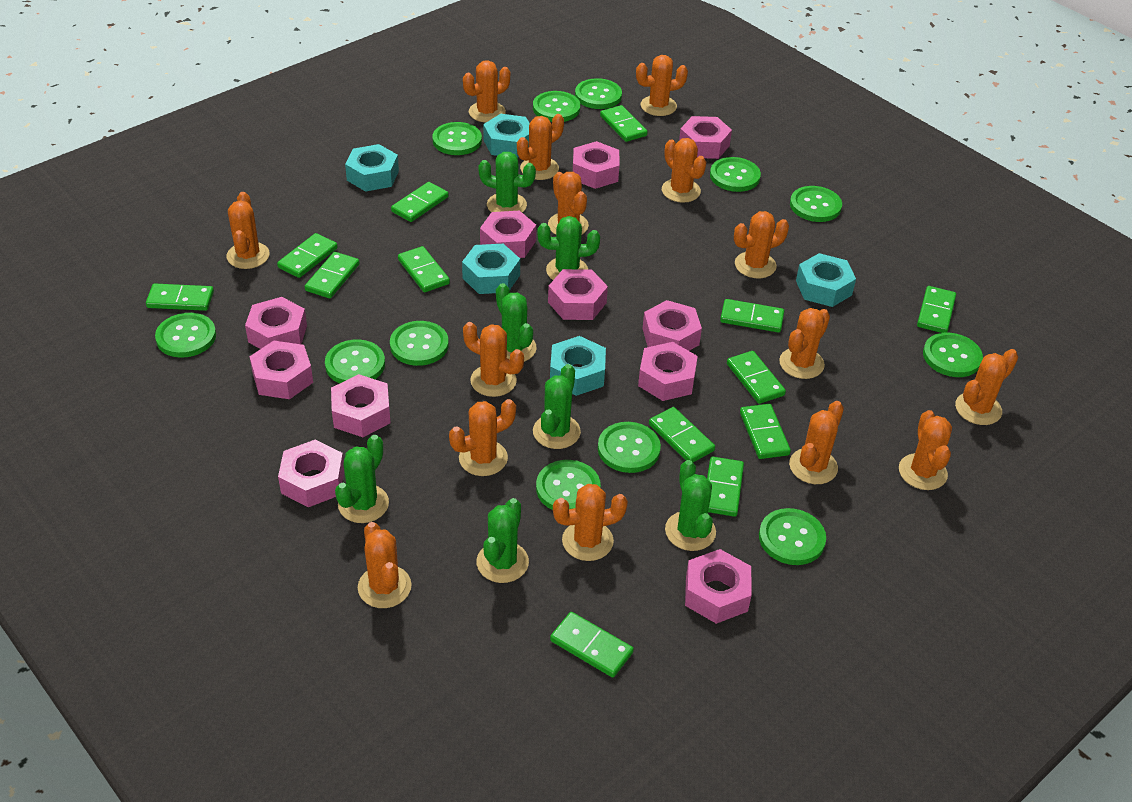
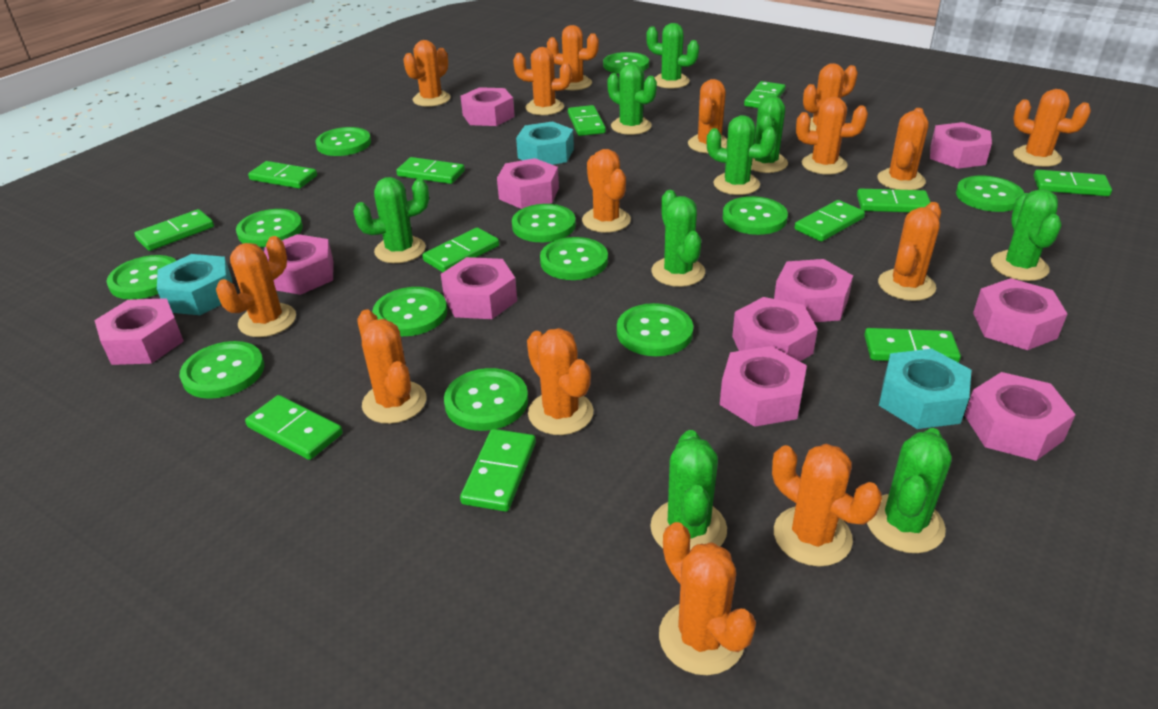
green cactus: 7 -> 9
green domino: 13 -> 12
turquoise nut: 5 -> 3

